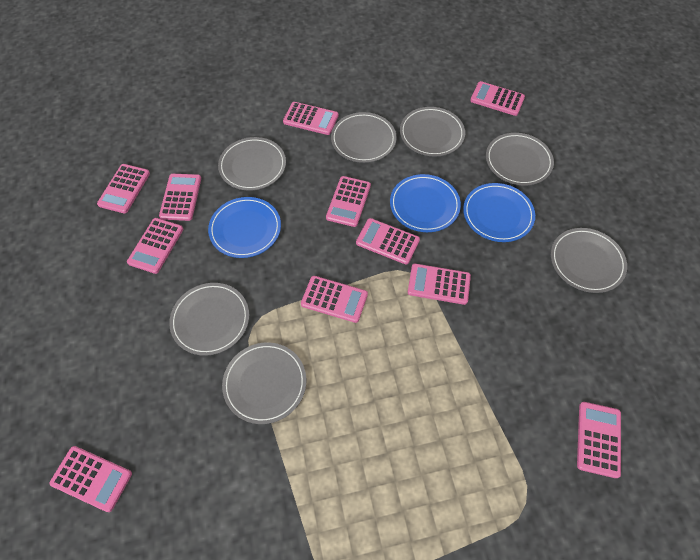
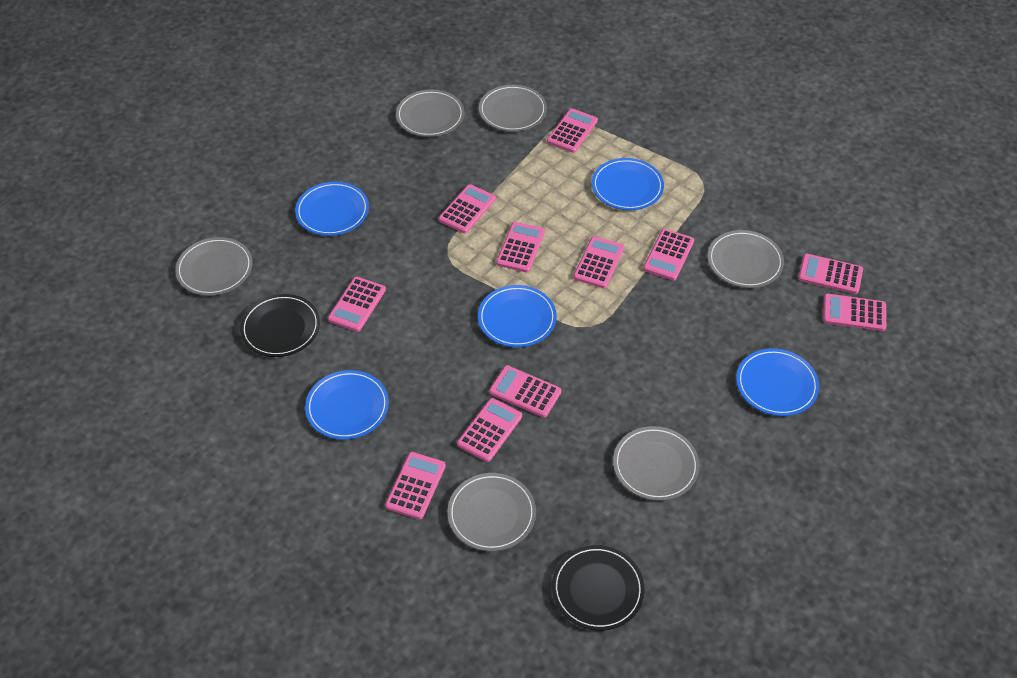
black plate: 0 -> 2
blue plate: 3 -> 5
grey plate: 7 -> 6

